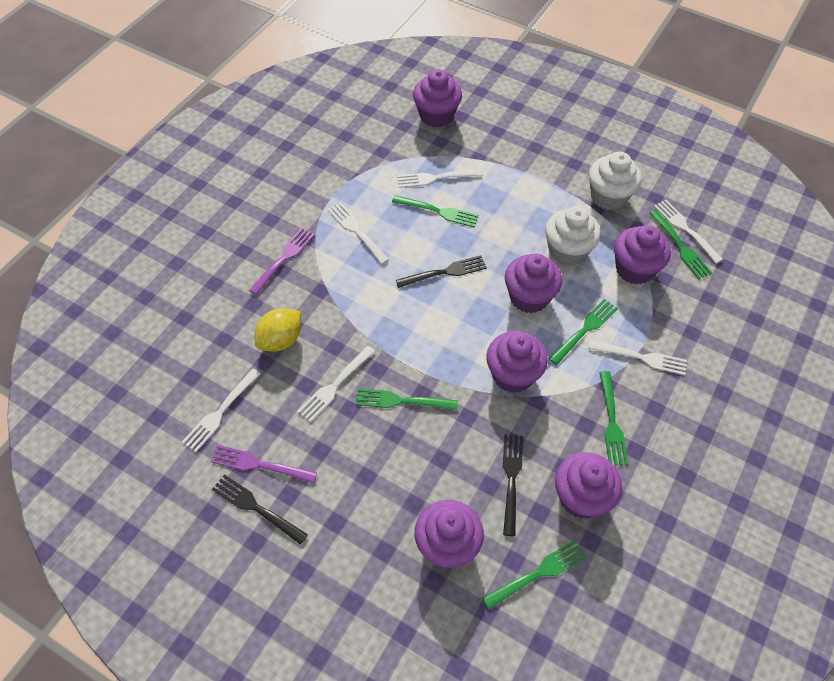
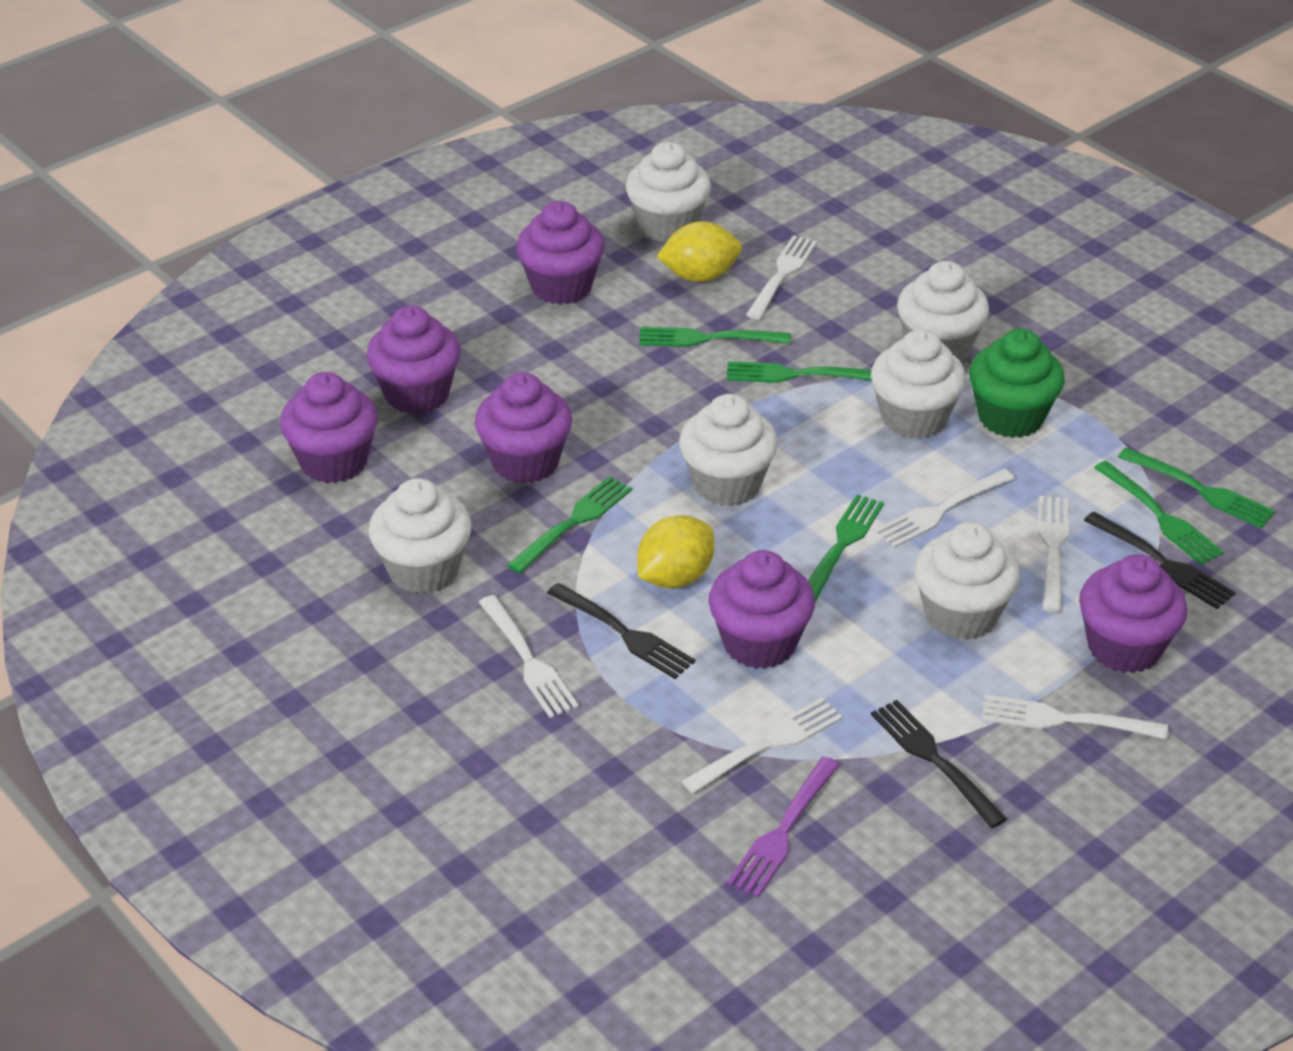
green cupcake: 0 -> 1
purple fork: 2 -> 1
white cupcake: 2 -> 6
yellow lemon: 1 -> 2

